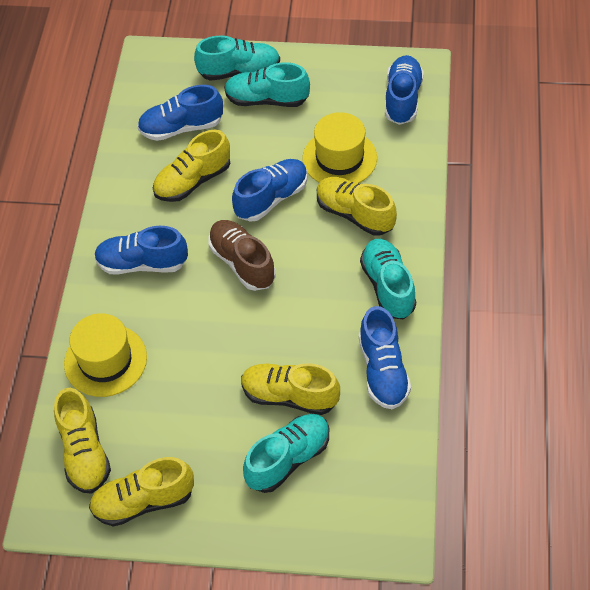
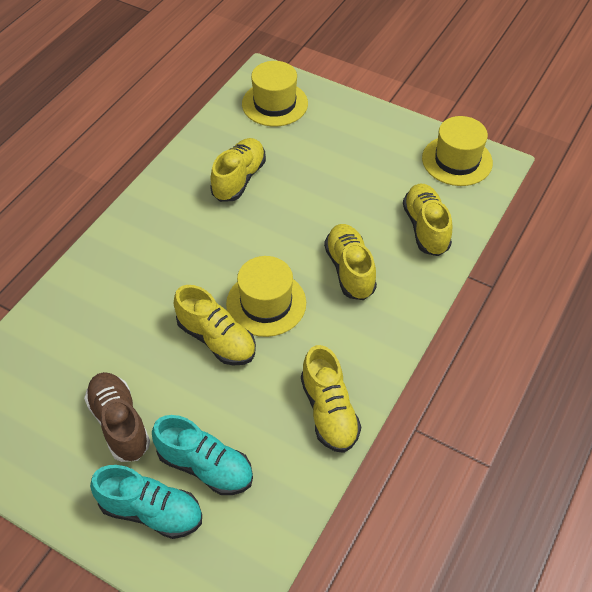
blue shoe: 5 -> 0
turquoise shoe: 4 -> 2
yellow hat: 2 -> 3

